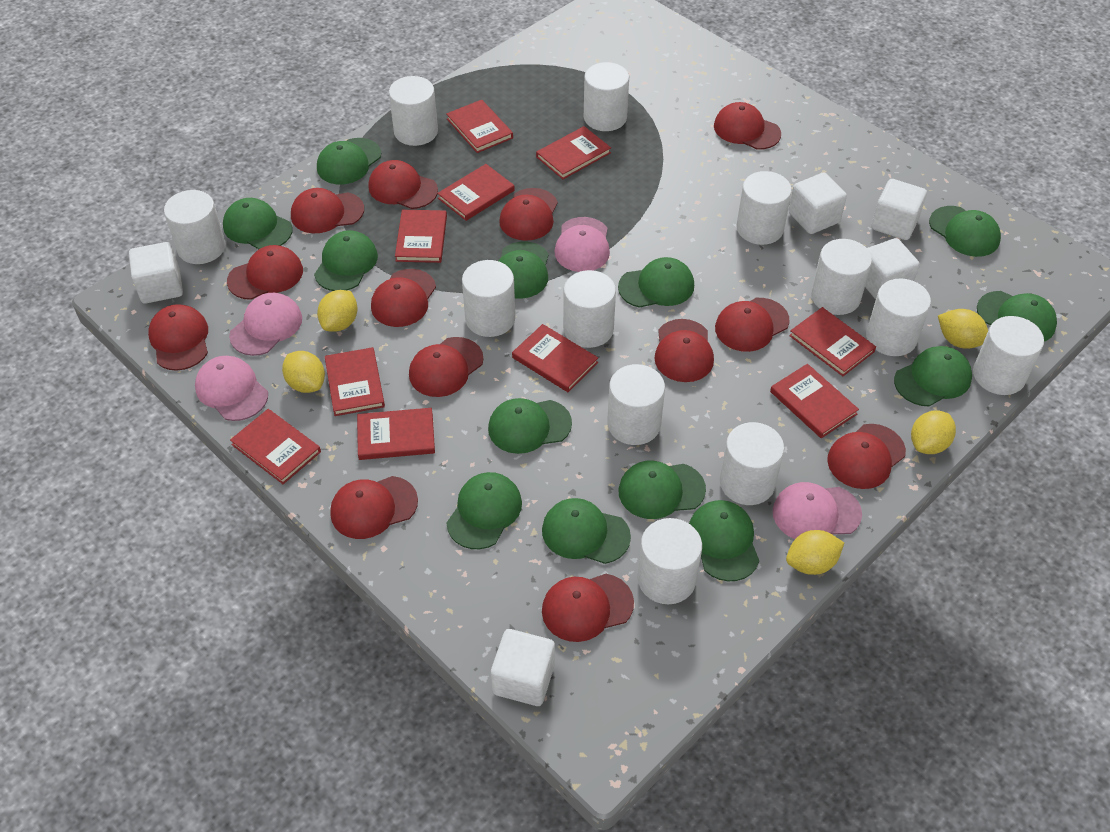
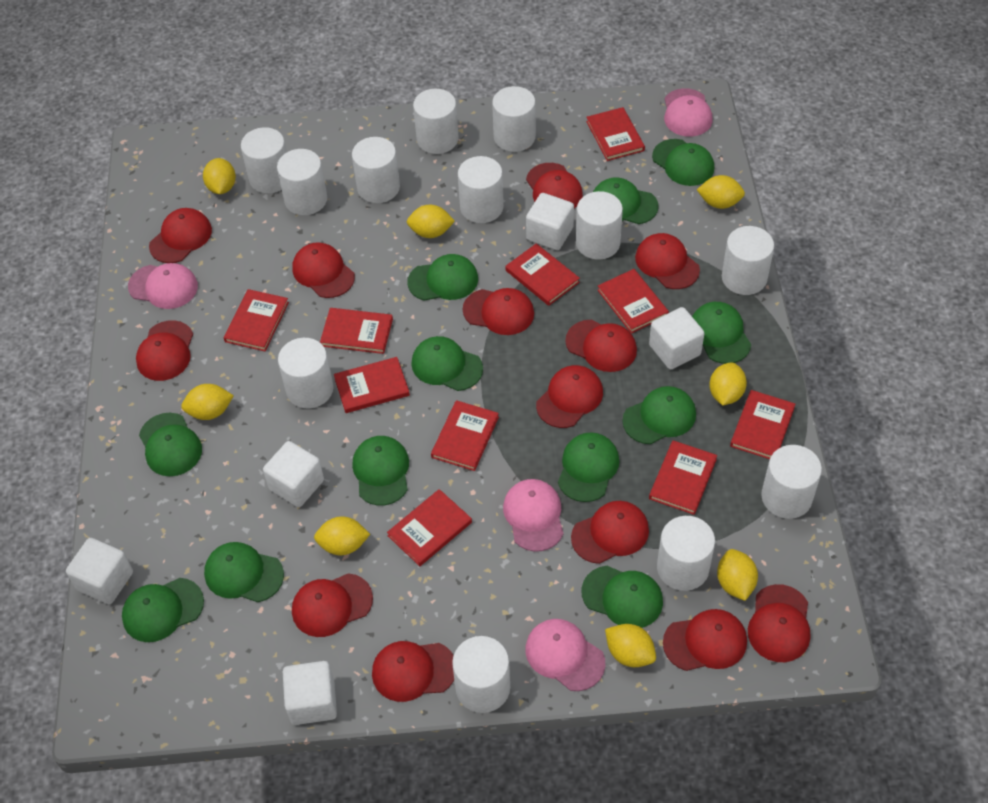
green cap: 13 -> 12
yellow lemon: 5 -> 8

